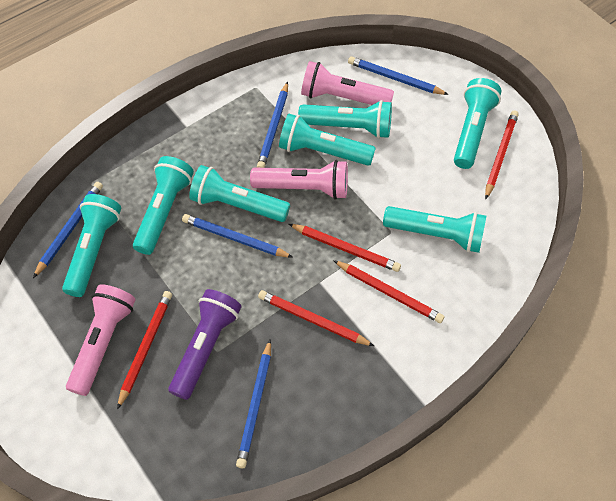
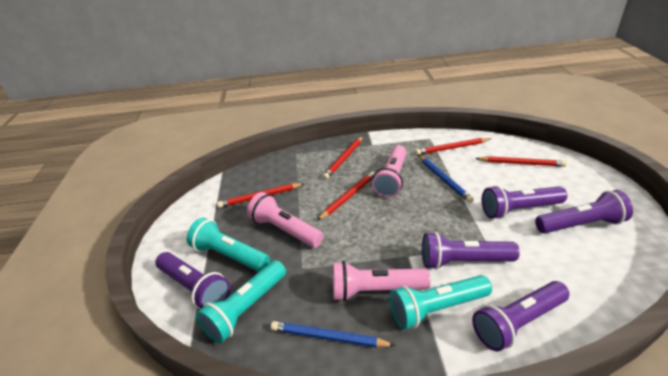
blue pencil: 5 -> 2
purple flashlight: 1 -> 5
turquoise flashlight: 7 -> 3

